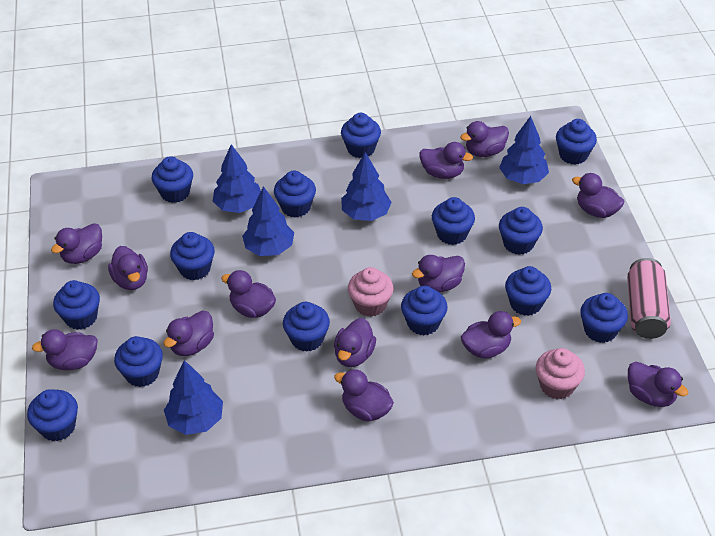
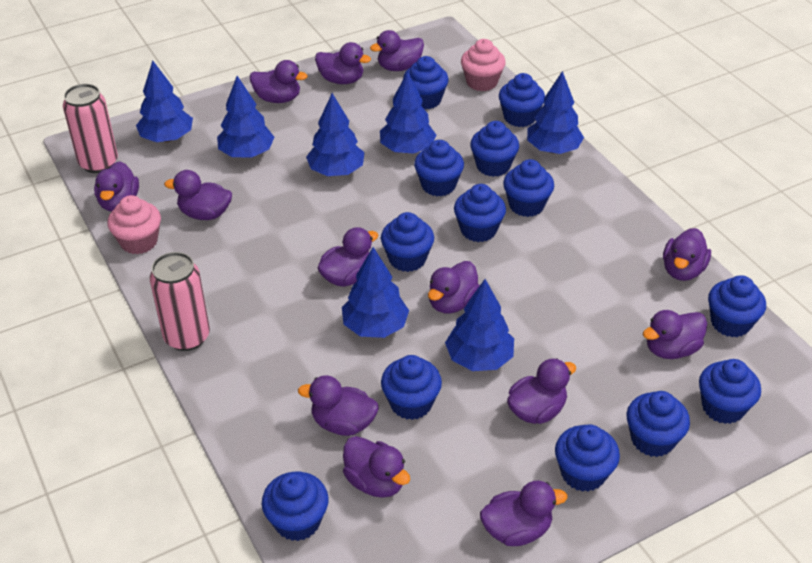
blue cupcake: 14 -> 13
blue tree: 5 -> 7
pink can: 1 -> 2

